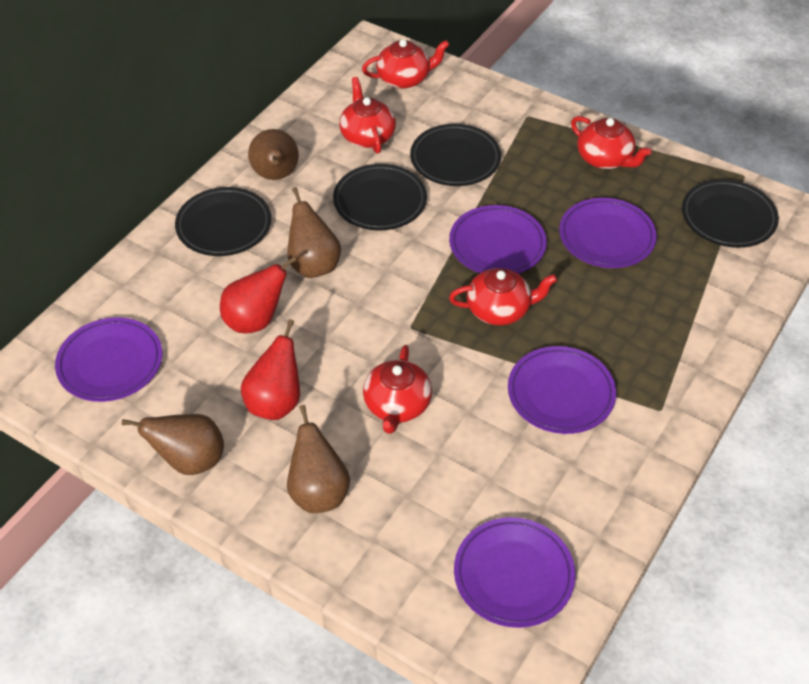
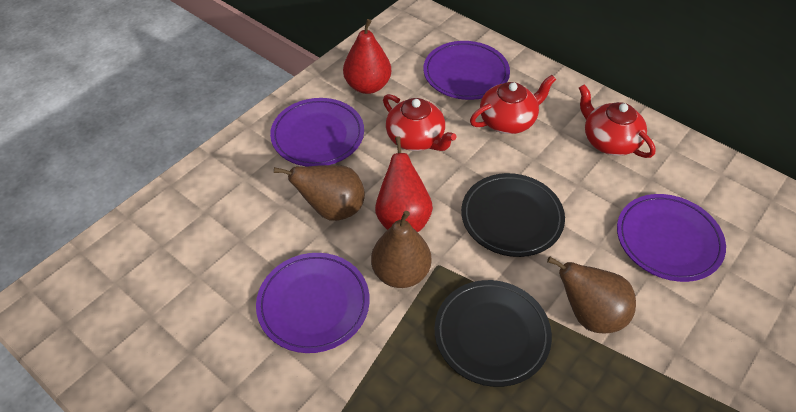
black plate: 4 -> 2
brown pear: 4 -> 3
purple plate: 5 -> 4
red teapot: 5 -> 3

